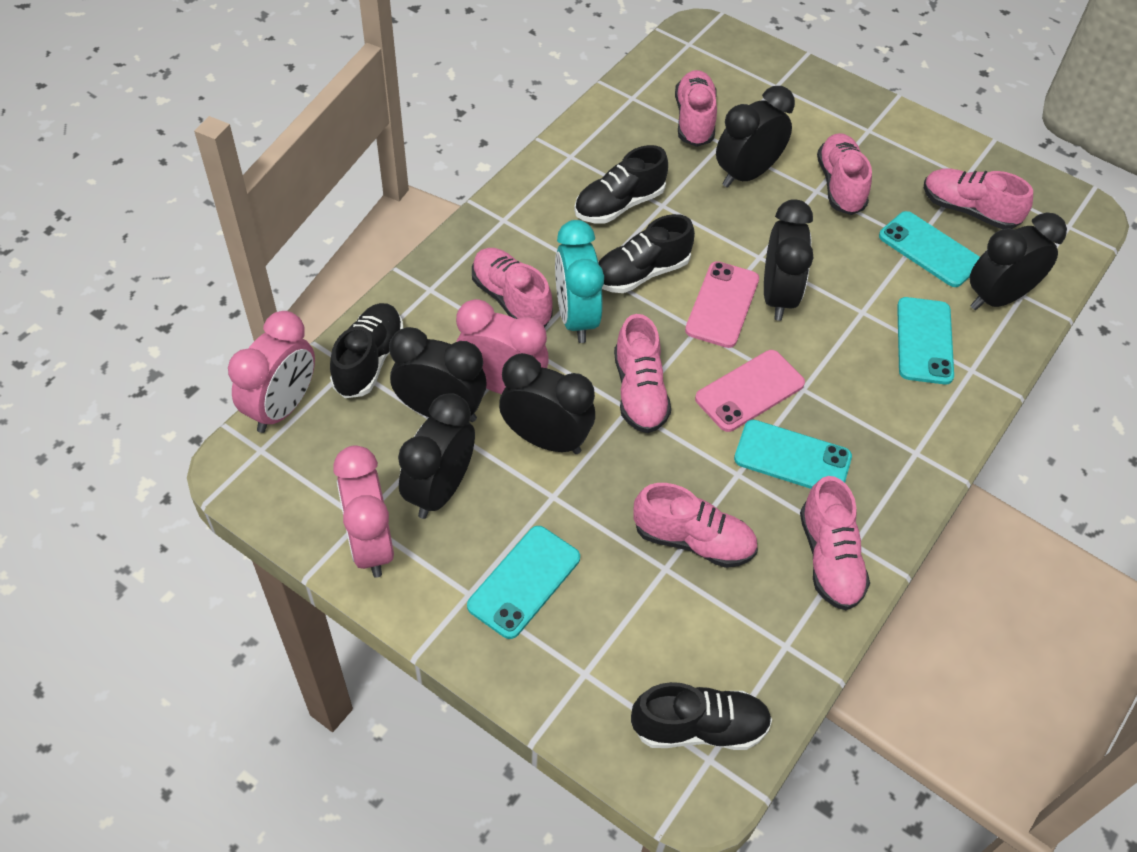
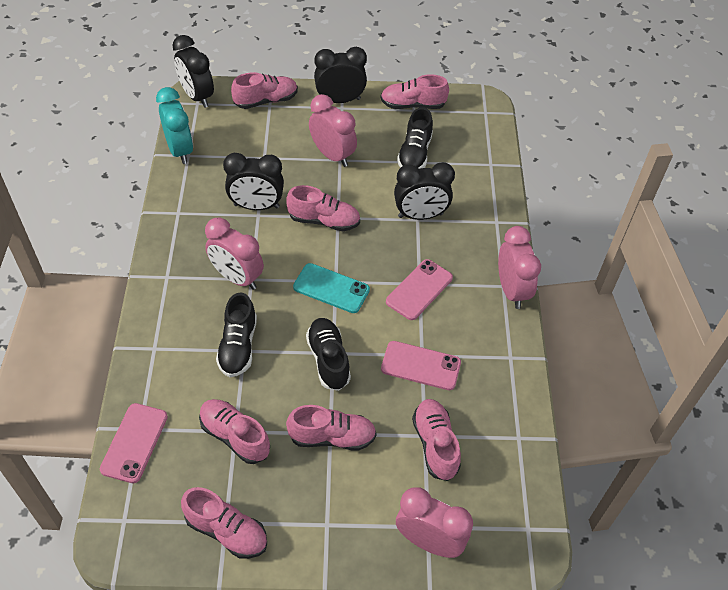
black clock: 6 -> 4
black shoe: 4 -> 3
pink clock: 3 -> 4
pink phone: 2 -> 3
turquoise phone: 4 -> 1

